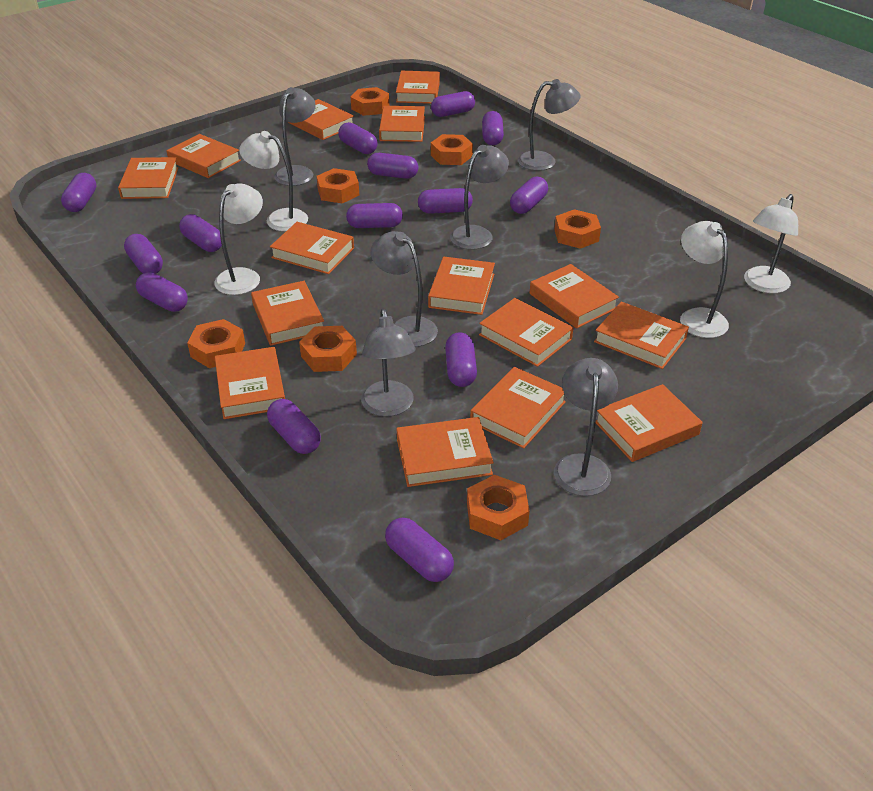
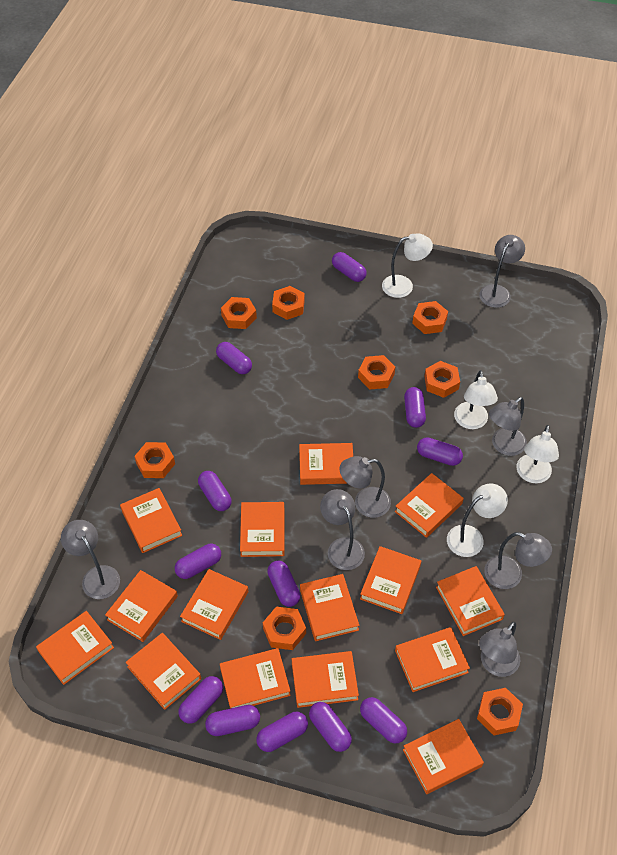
grey lamp: 6 -> 7
orange nut: 7 -> 8
purple capsule: 14 -> 12

